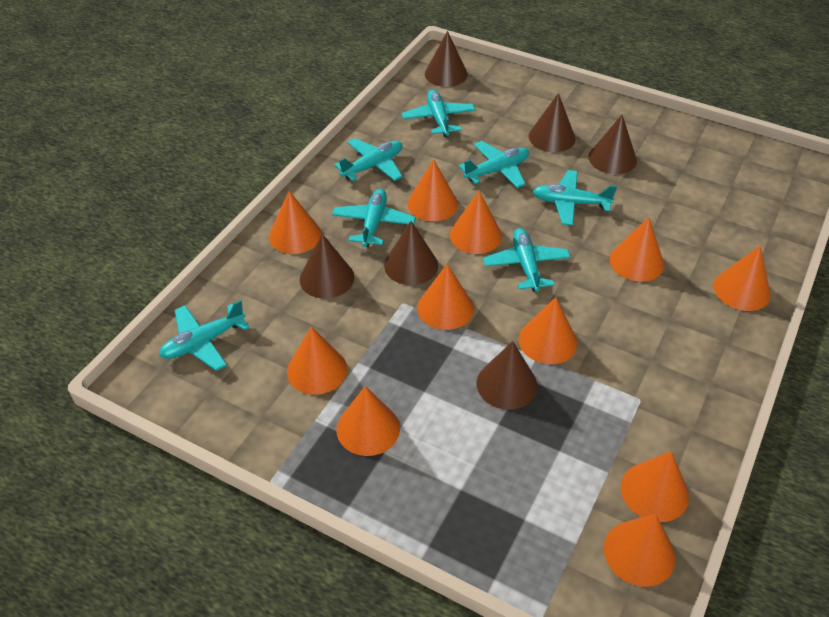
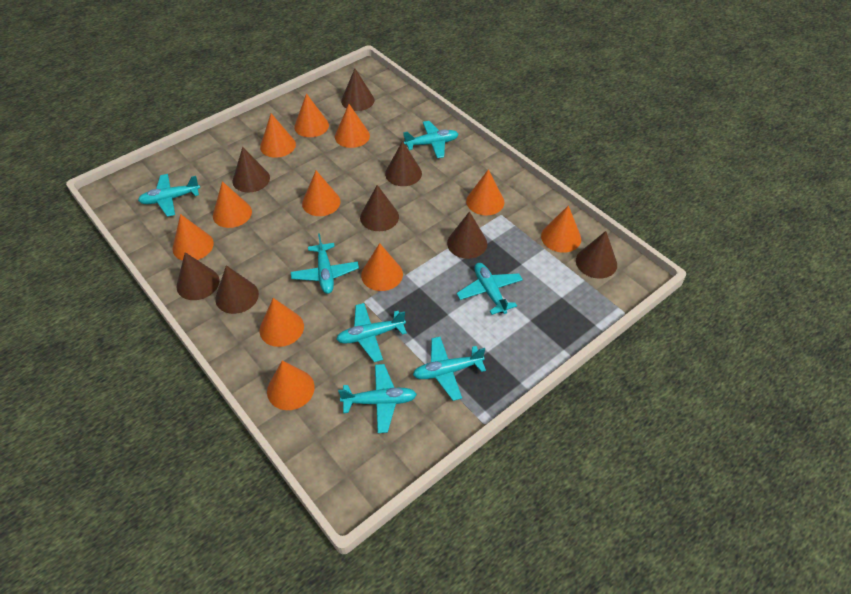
brown cone: 6 -> 8

